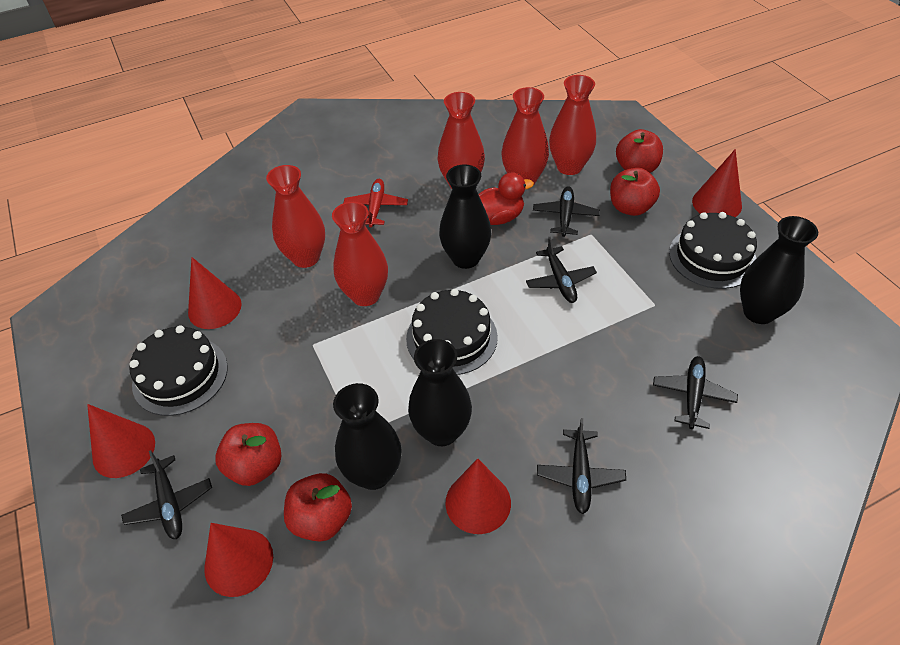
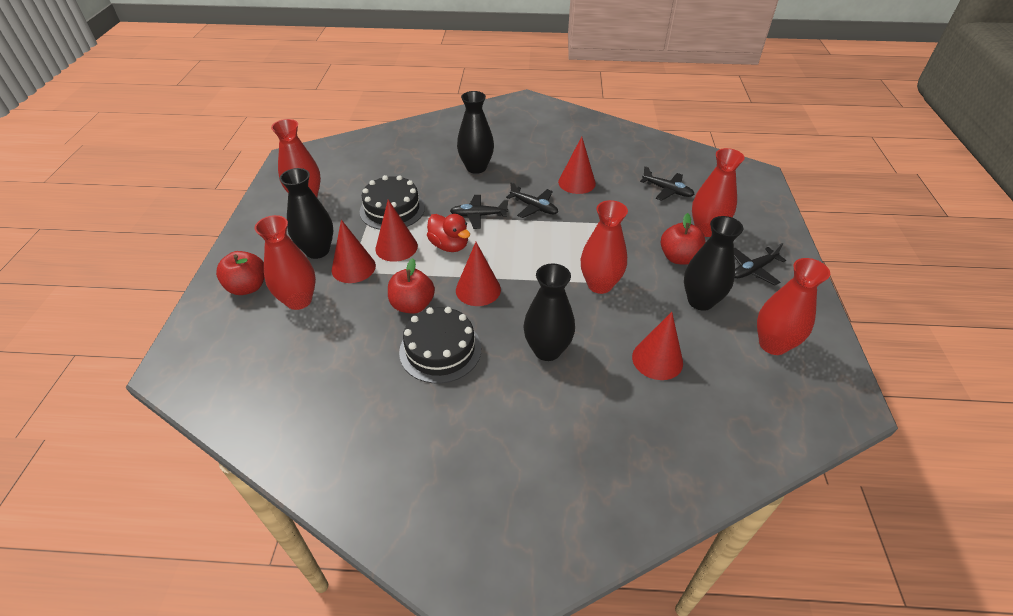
black cake: 3 -> 2
black plane: 5 -> 4
red apple: 4 -> 3
red plane: 1 -> 0

